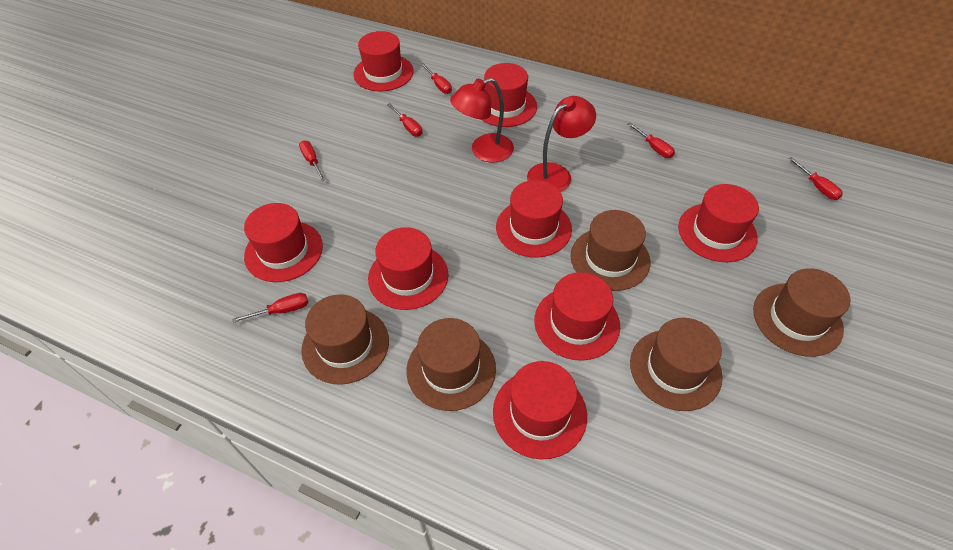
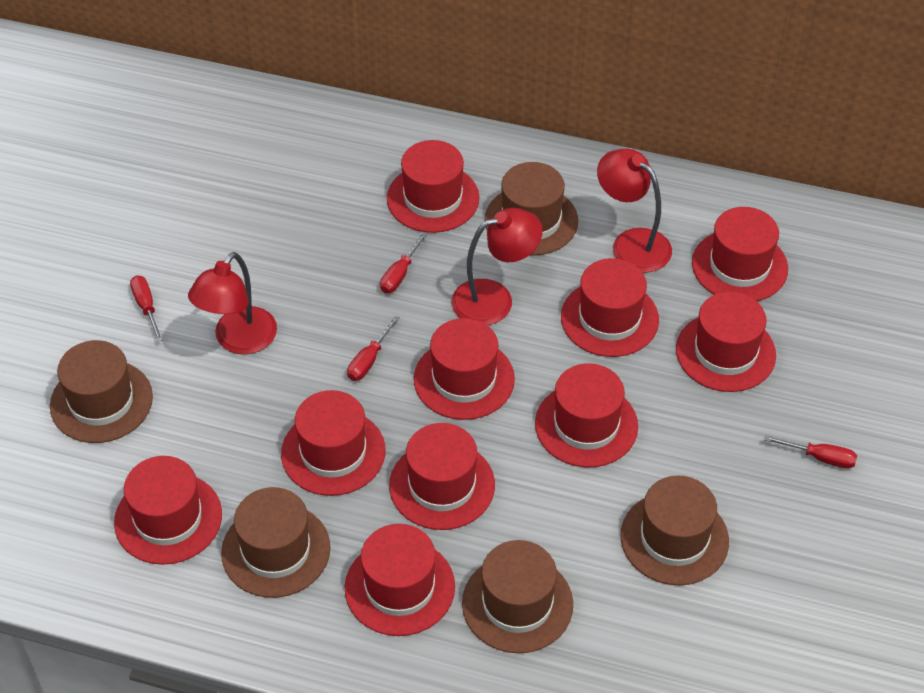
red hat: 8 -> 10
red lamp: 2 -> 3
red screwdriver: 6 -> 4

